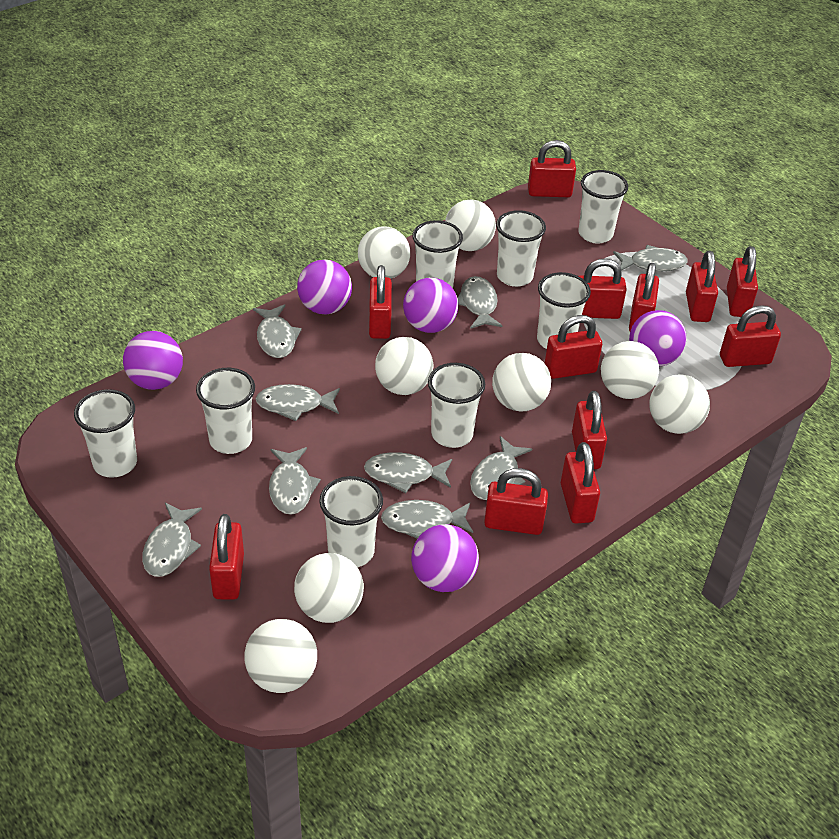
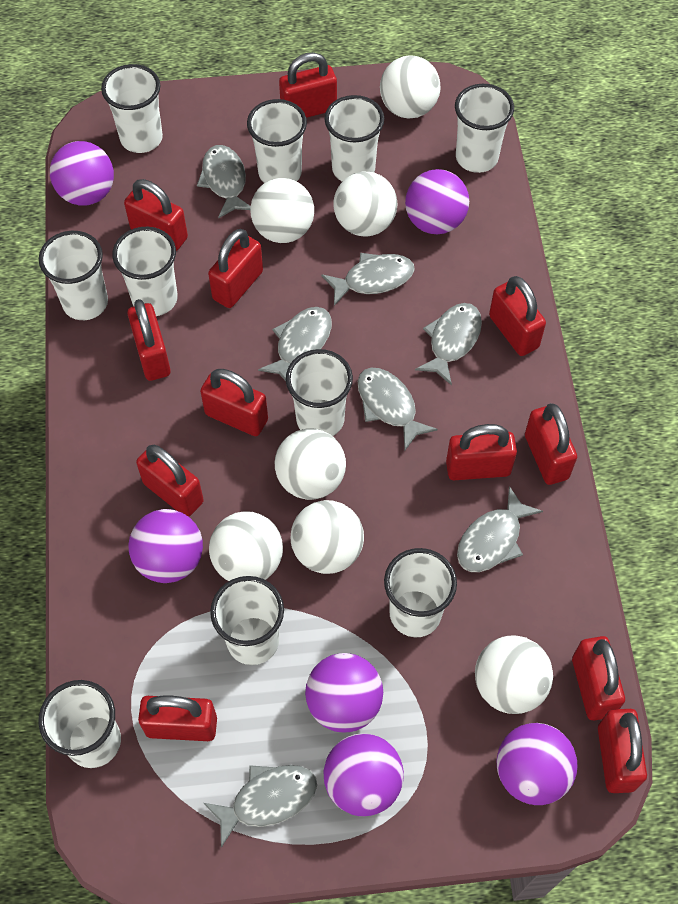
grey fish: 9 -> 7
purple ball: 5 -> 6
white ball: 8 -> 7
white cup: 8 -> 10

